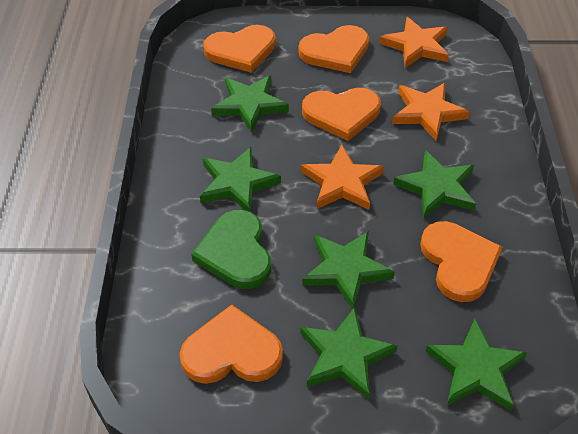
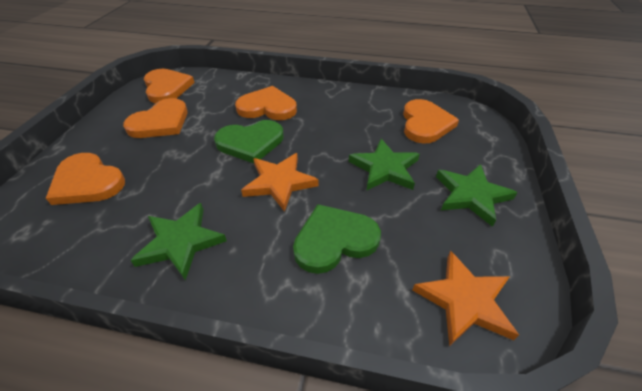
green heart: 1 -> 2
green star: 6 -> 3
orange star: 3 -> 2

